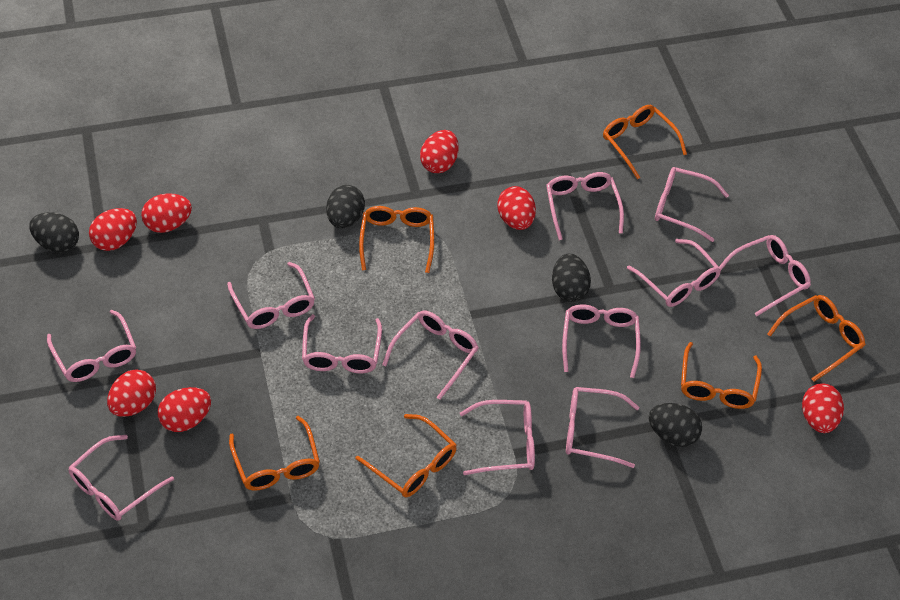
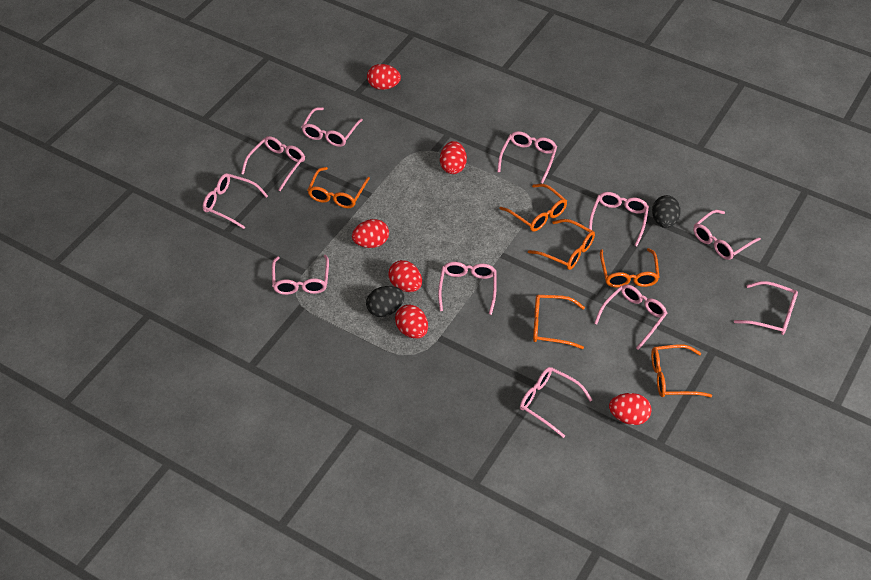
black egg: 4 -> 2
pink glasses: 12 -> 11
red egg: 7 -> 6

